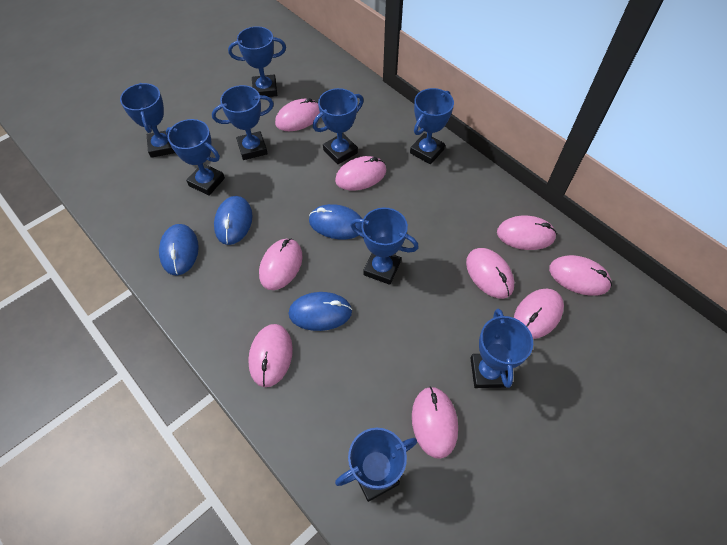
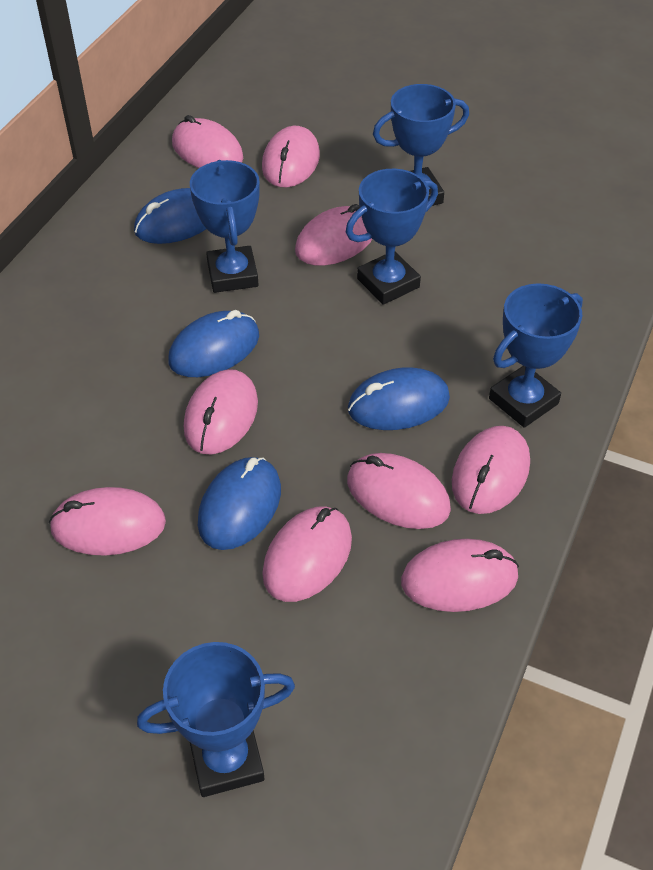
blue trophy: 9 -> 5

